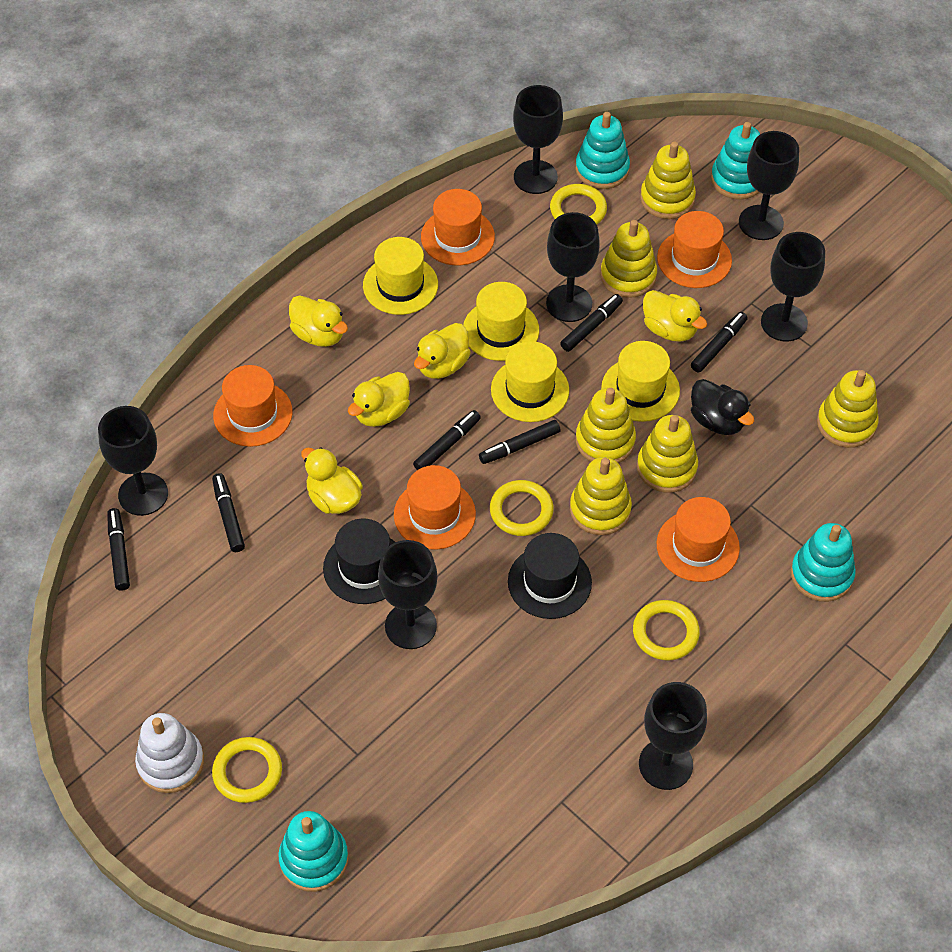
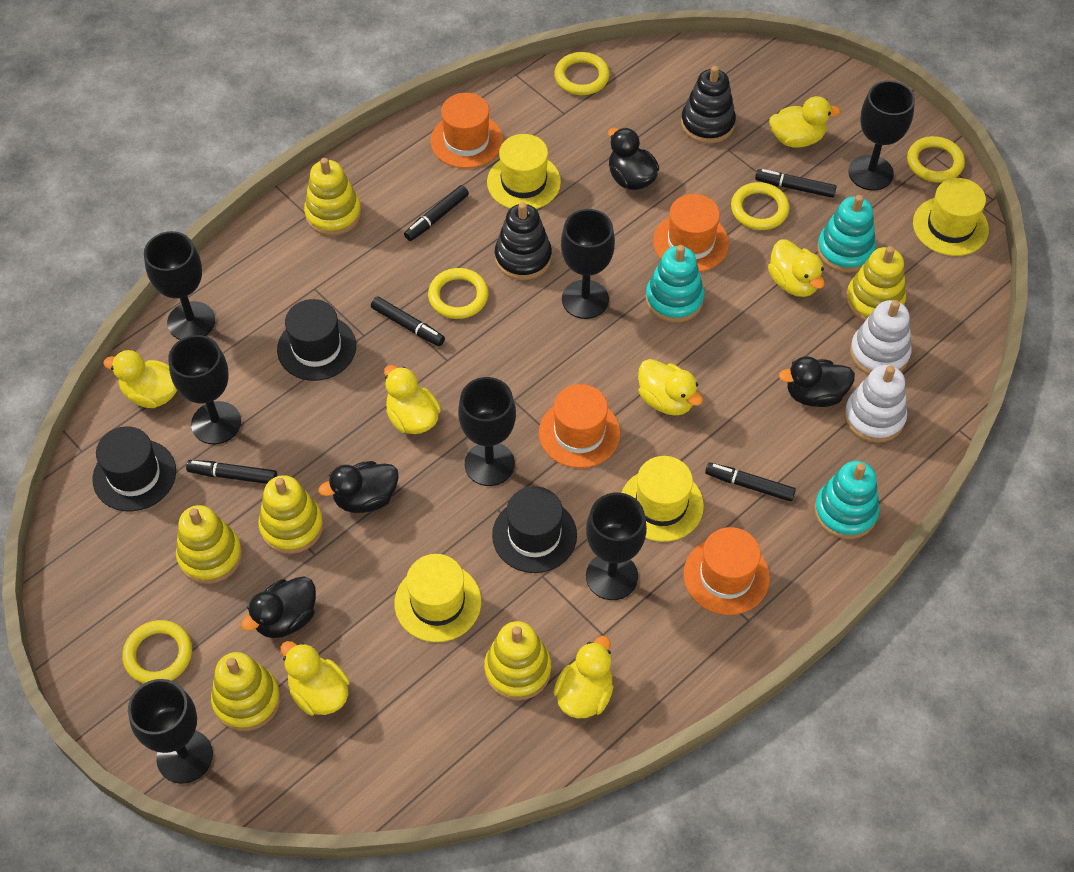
black duck: 1 -> 4
black hat: 2 -> 3
black marker: 6 -> 5
black stacking toy: 0 -> 2
orange hat: 5 -> 4
turquoise stacking toy: 4 -> 3
white stacking toy: 1 -> 2
yellow duck: 5 -> 7
yellow ring: 4 -> 5

